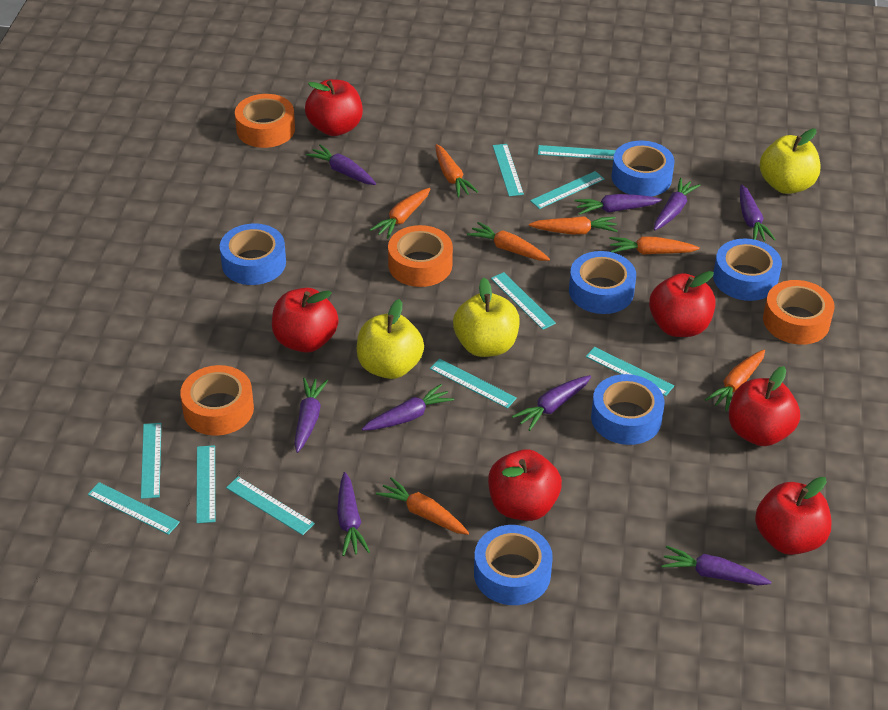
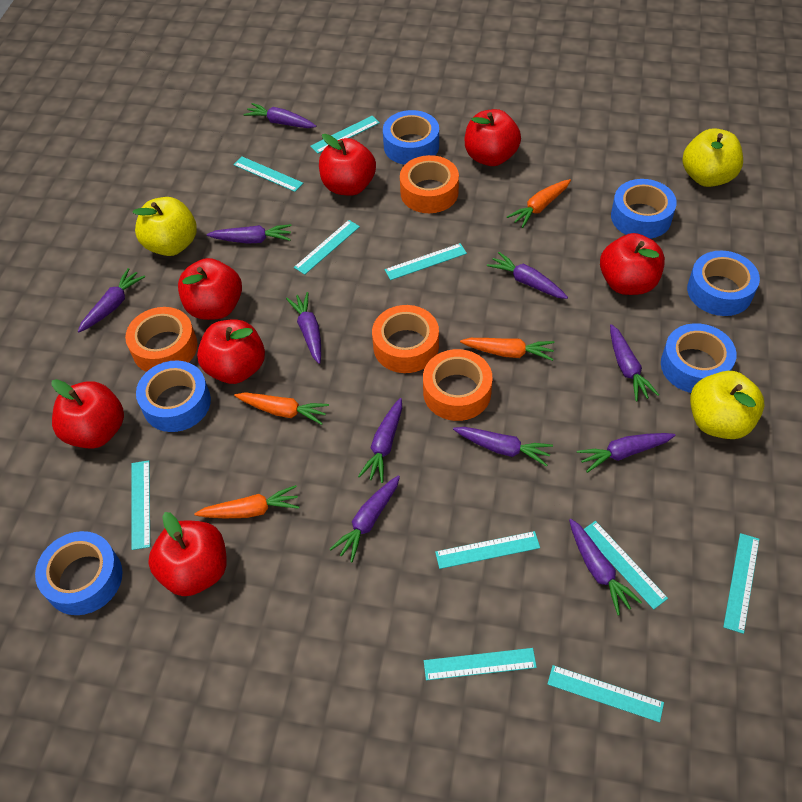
orange carrot: 7 -> 4
purple carrot: 9 -> 11
red apple: 6 -> 7

